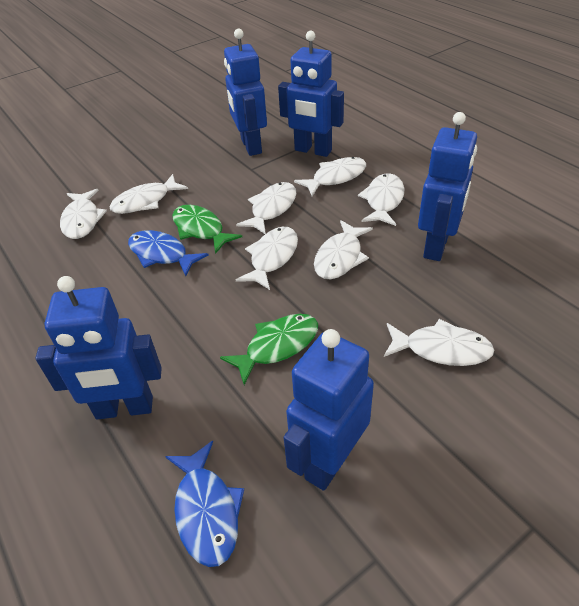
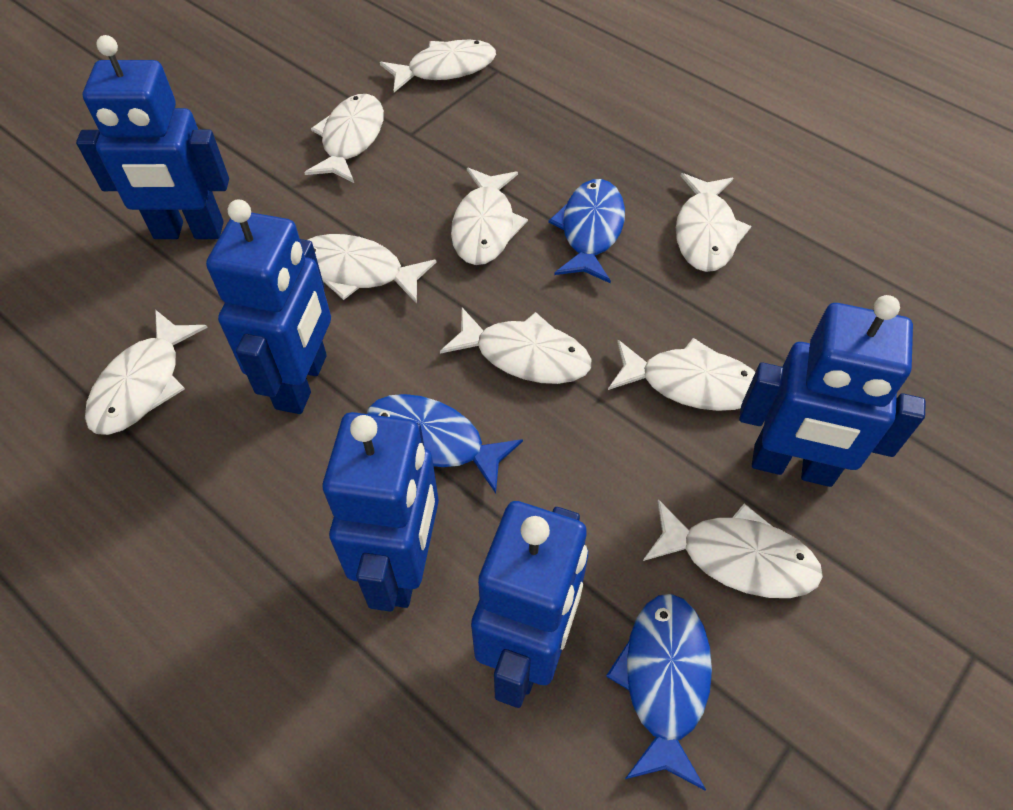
blue fish: 2 -> 3
green fish: 2 -> 0
white fish: 8 -> 9

